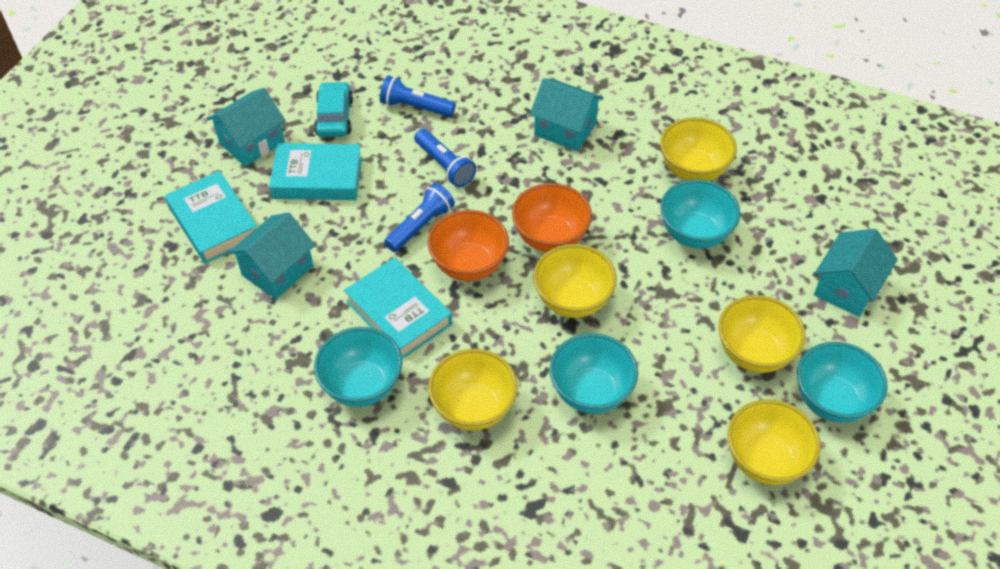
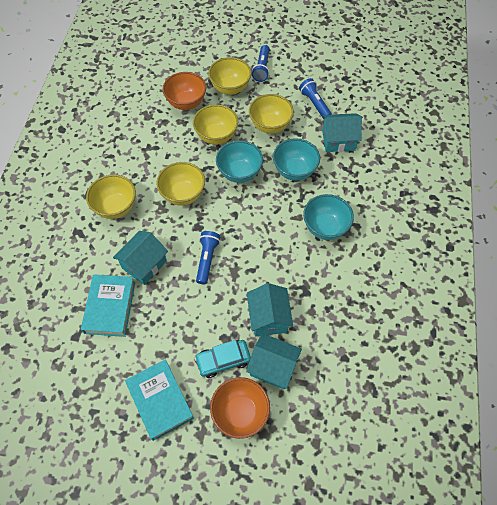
turquoise book: 3 -> 2
turquoise bowl: 4 -> 3

